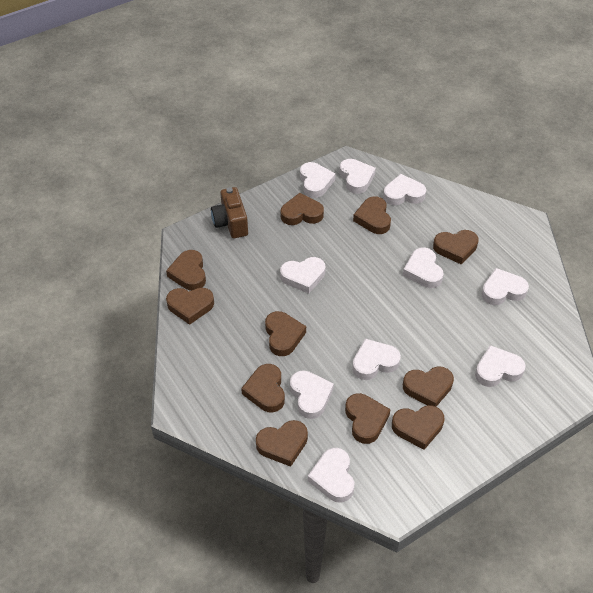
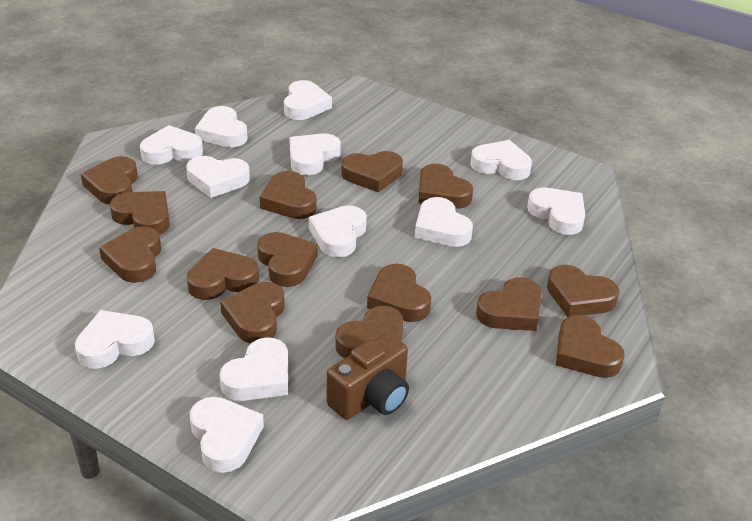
brown heart: 11 -> 14
white heart: 10 -> 12

